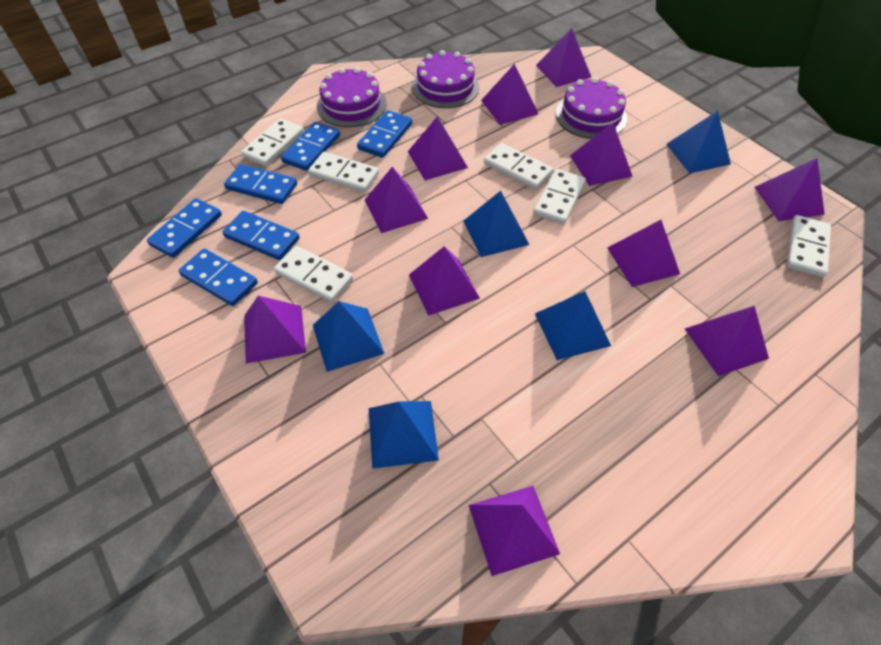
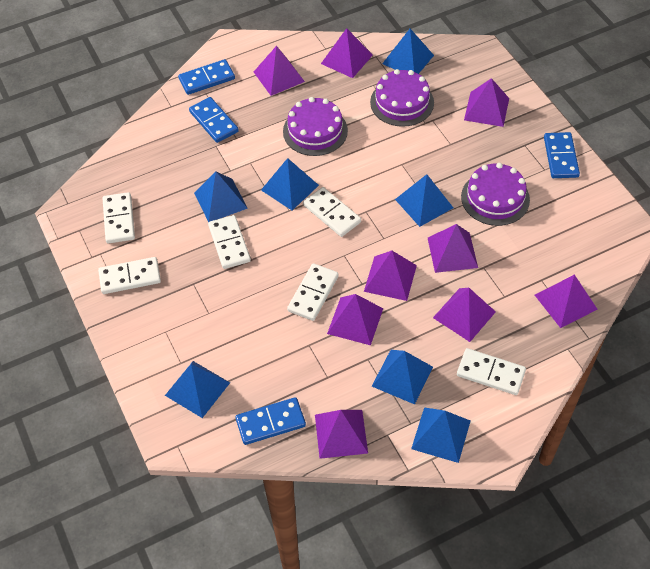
blue domino: 6 -> 4
blue pyramid: 5 -> 7
purple pyramid: 11 -> 9

